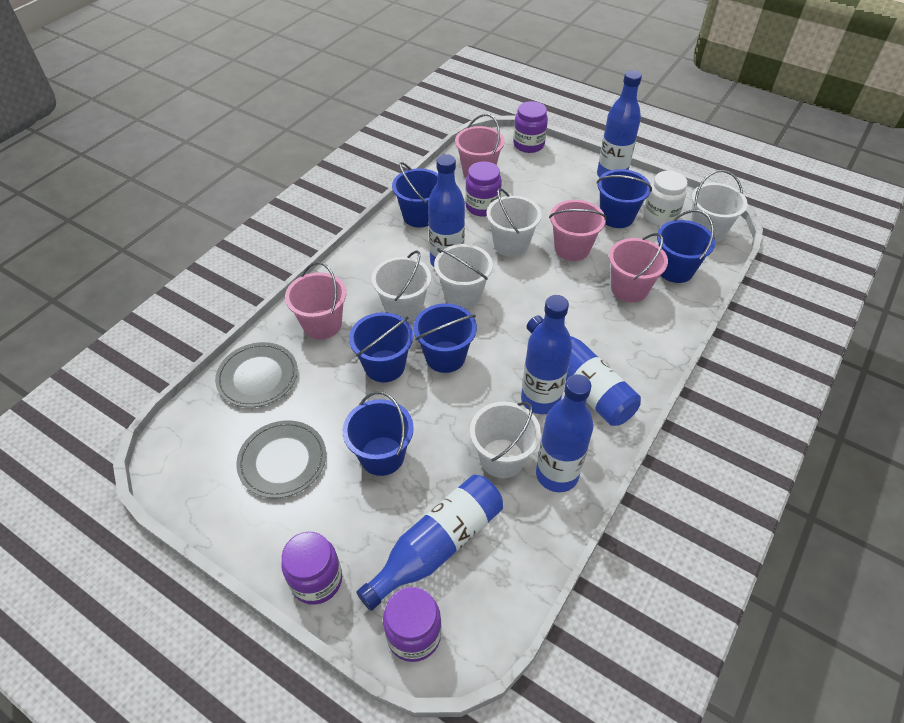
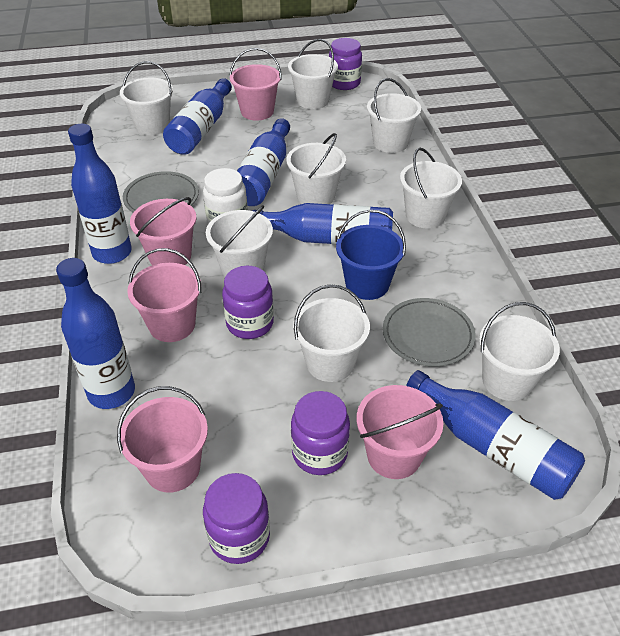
blue bucket: 6 -> 1
pink bucket: 4 -> 5
white bucket: 5 -> 8

